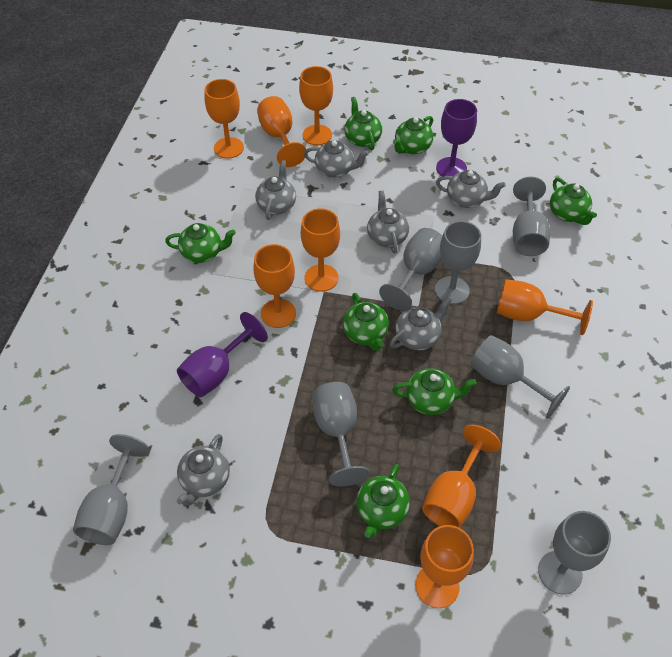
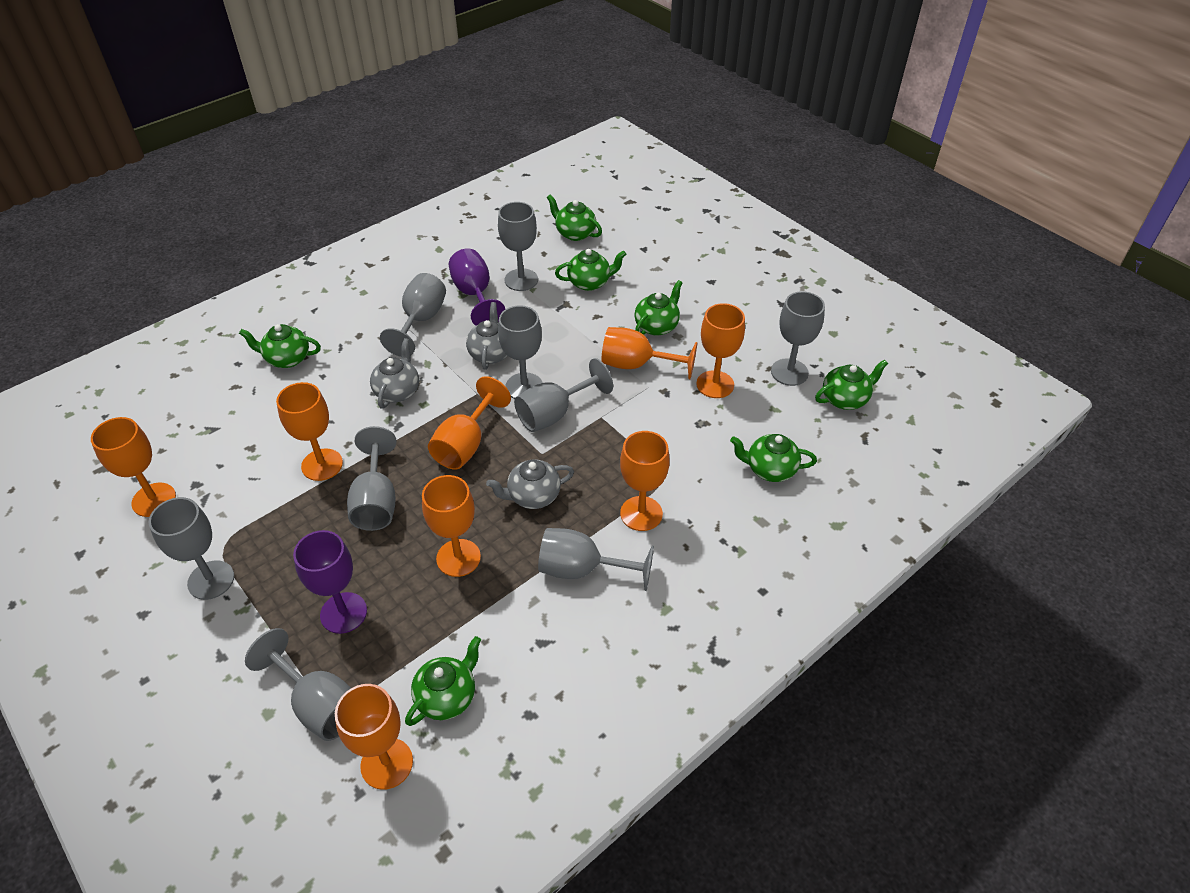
grey goblet: 7 -> 9
grey teapot: 6 -> 3

